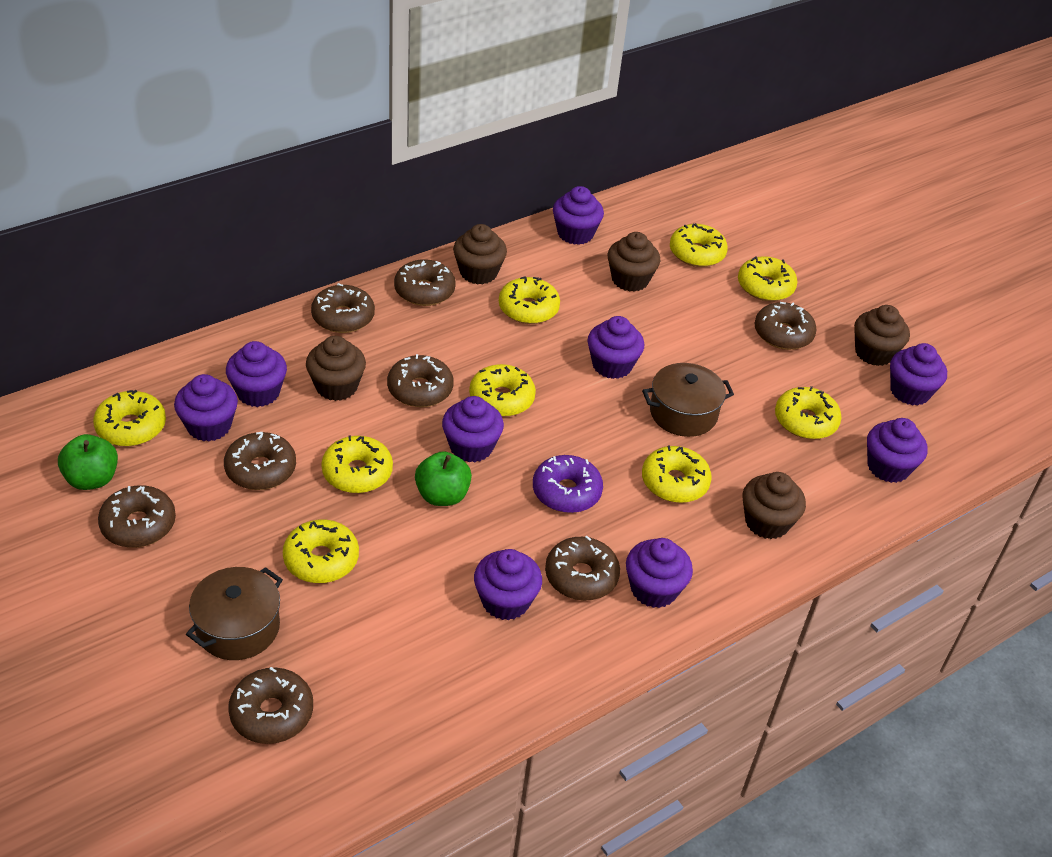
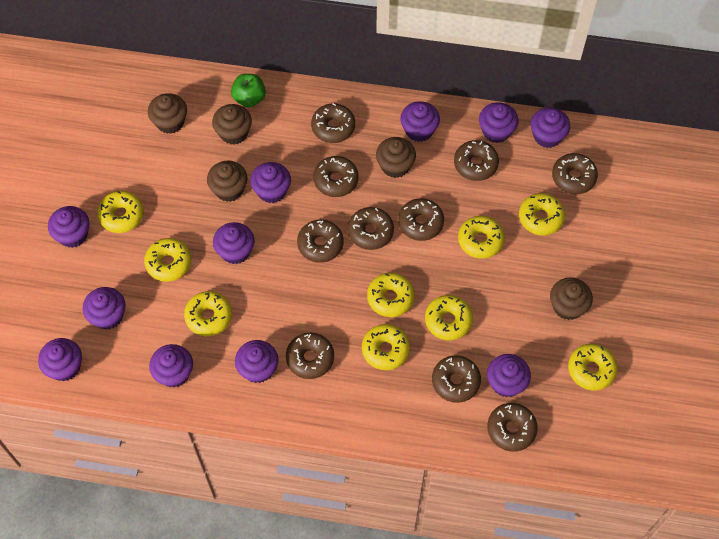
brown donut: 8 -> 10
brown pot: 2 -> 0
green apple: 2 -> 1
purple cupcake: 9 -> 11
purple donut: 1 -> 0

